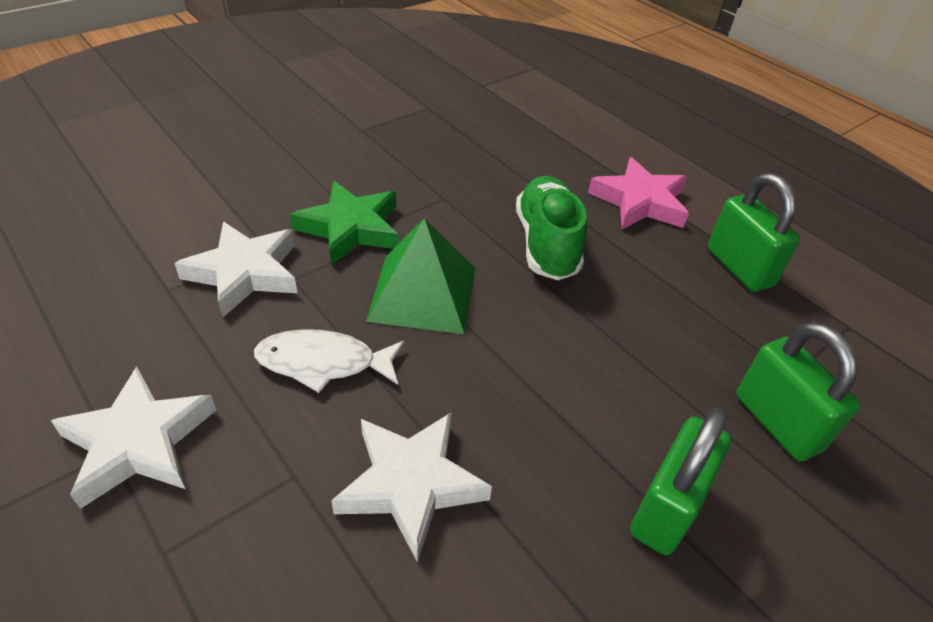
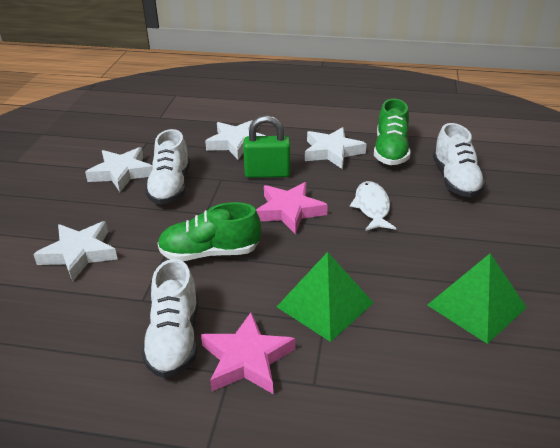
green padlock: 3 -> 1
green pyramid: 1 -> 2
green shoe: 1 -> 2
green star: 1 -> 0
pink star: 1 -> 2
white shoe: 0 -> 3
white star: 3 -> 4

